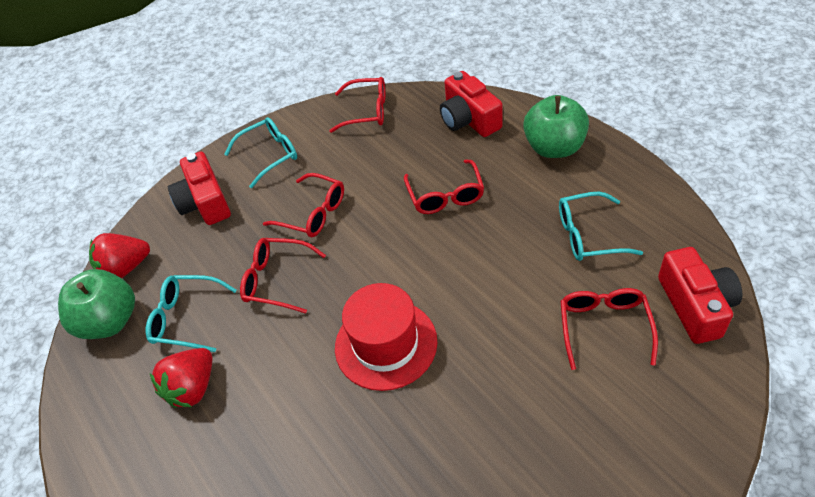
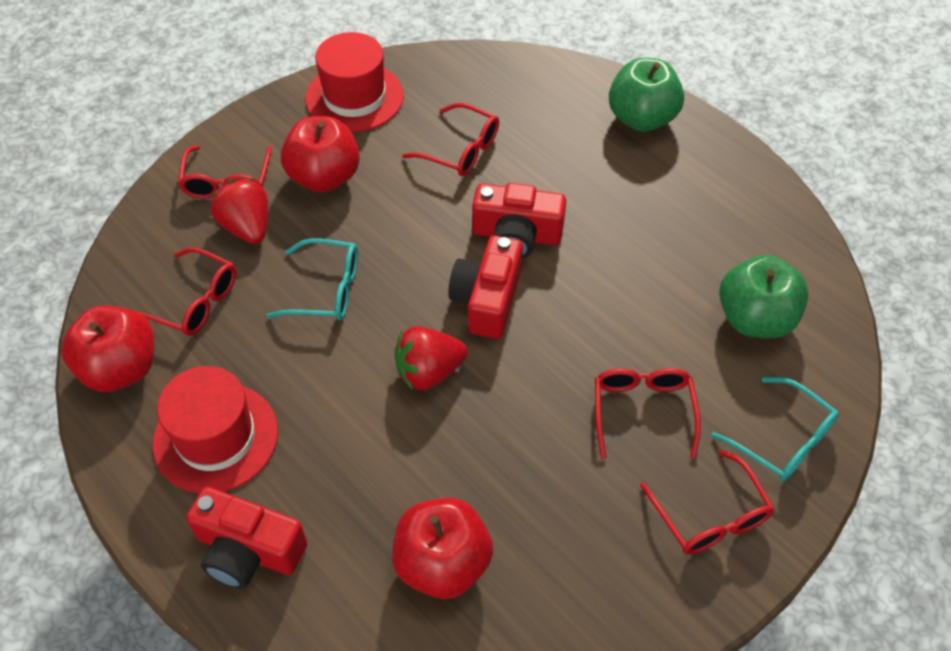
red apple: 0 -> 3
red hat: 1 -> 2
turquoise glasses: 3 -> 2

